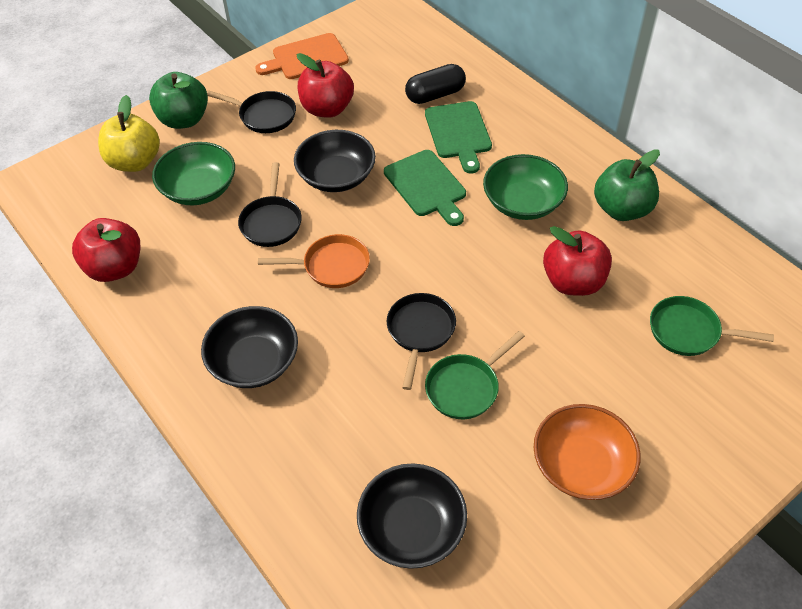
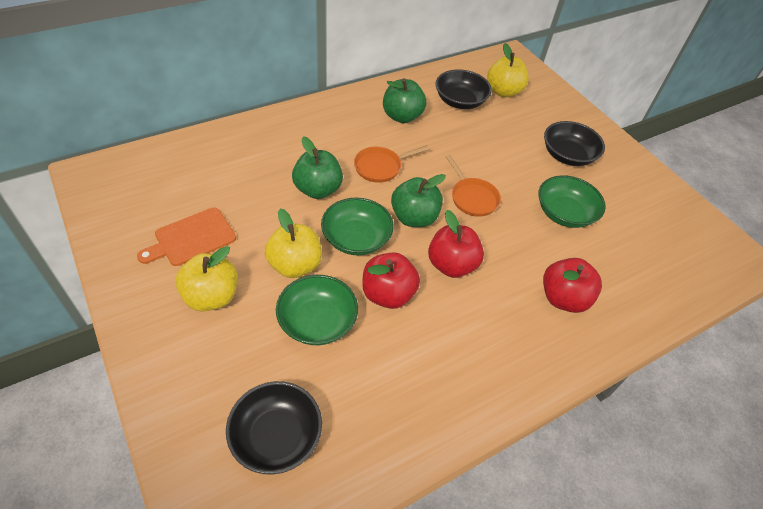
black capsule: 1 -> 0
black pan: 3 -> 0
green apple: 2 -> 3
green bowl: 2 -> 3
green cutting board: 2 -> 0
green pan: 2 -> 0
orange bowl: 1 -> 0
orange pan: 1 -> 2
yellow apple: 1 -> 3

